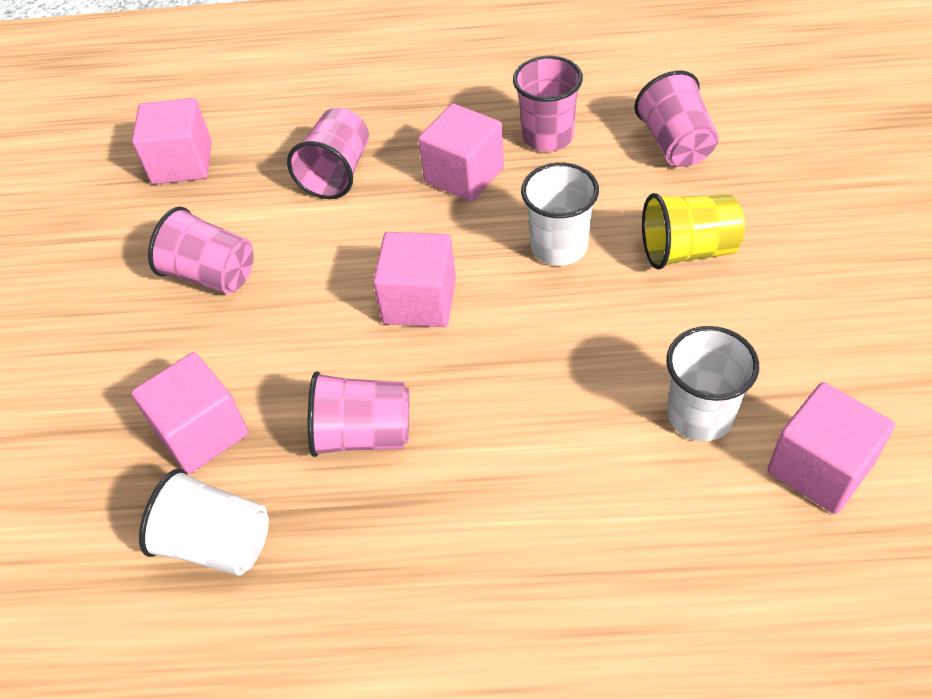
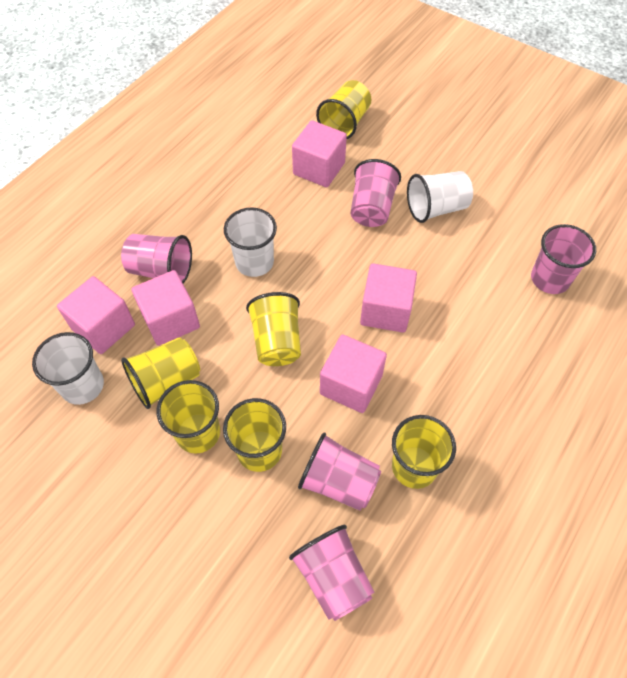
yellow cup: 1 -> 6

